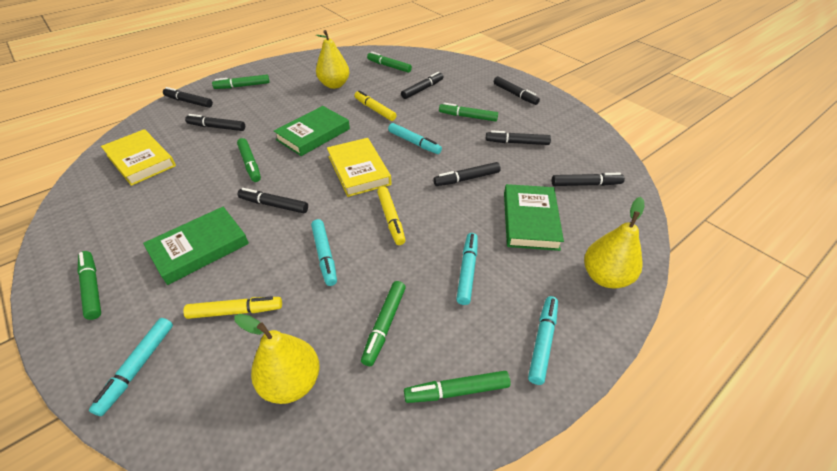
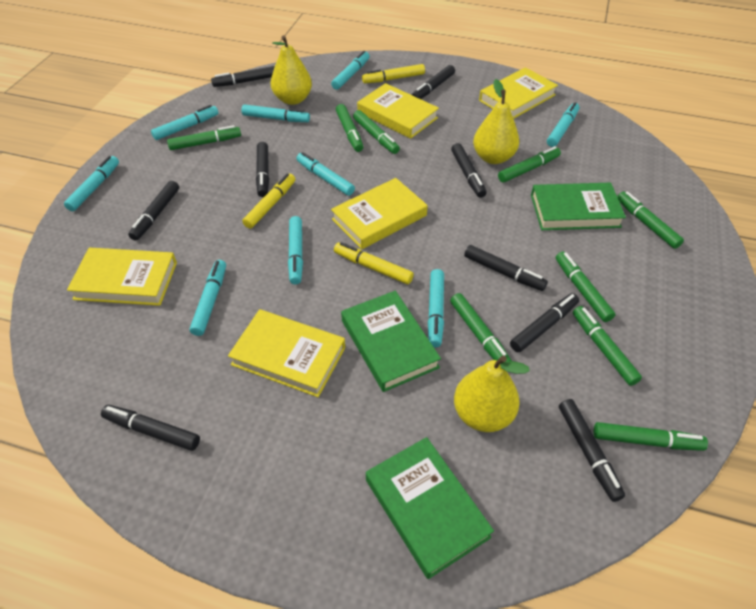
black marker: 8 -> 9
green marker: 7 -> 9
turquoise marker: 5 -> 9
yellow book: 2 -> 5

